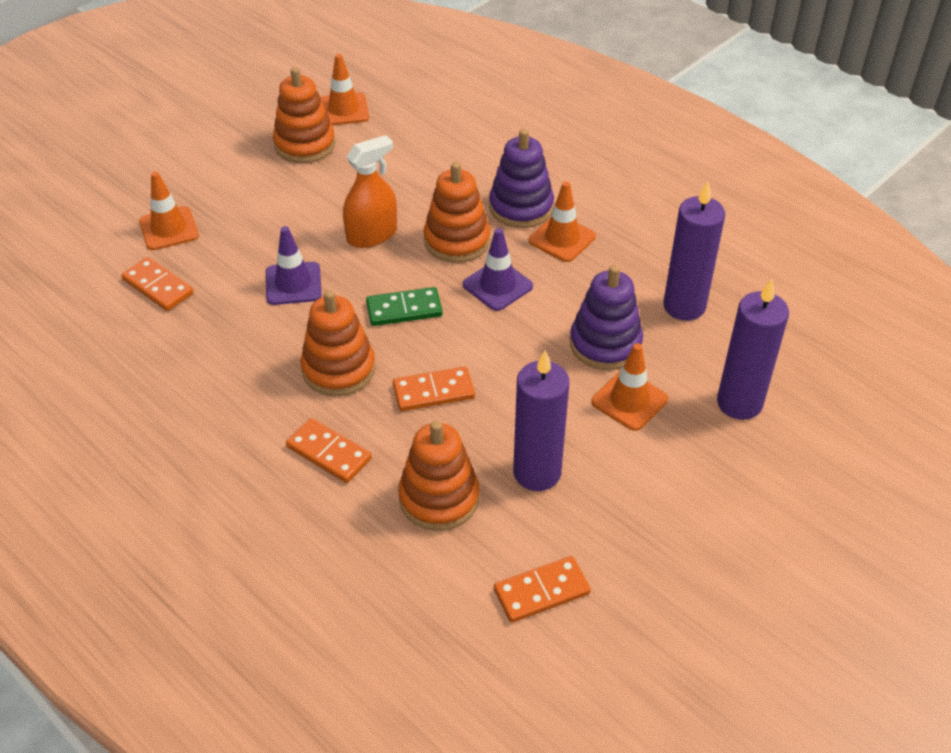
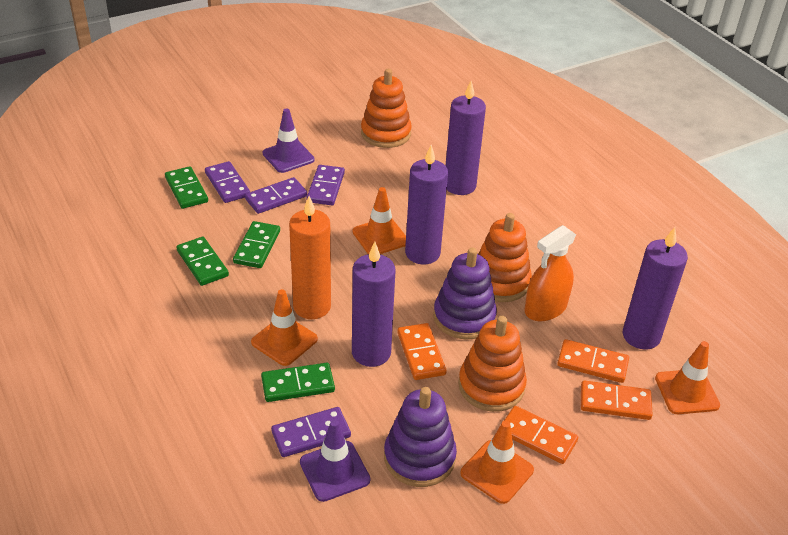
green domino: 1 -> 4
orange candle: 0 -> 1
orange stacking toy: 4 -> 3
purple candle: 3 -> 4
purple domino: 0 -> 4

